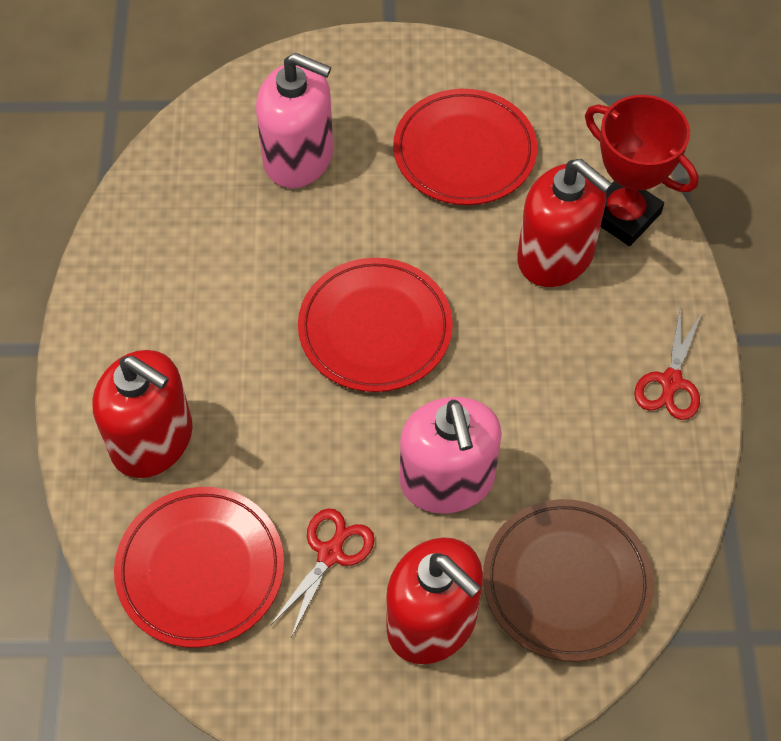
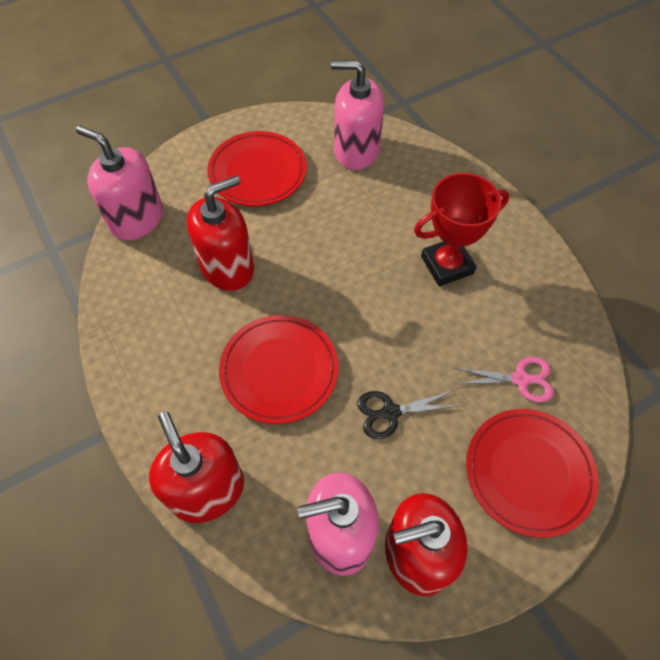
black scissors: 0 -> 1
brown plate: 1 -> 0
pink scissors: 0 -> 1
pink soap dispenser: 2 -> 3
red scissors: 2 -> 0

